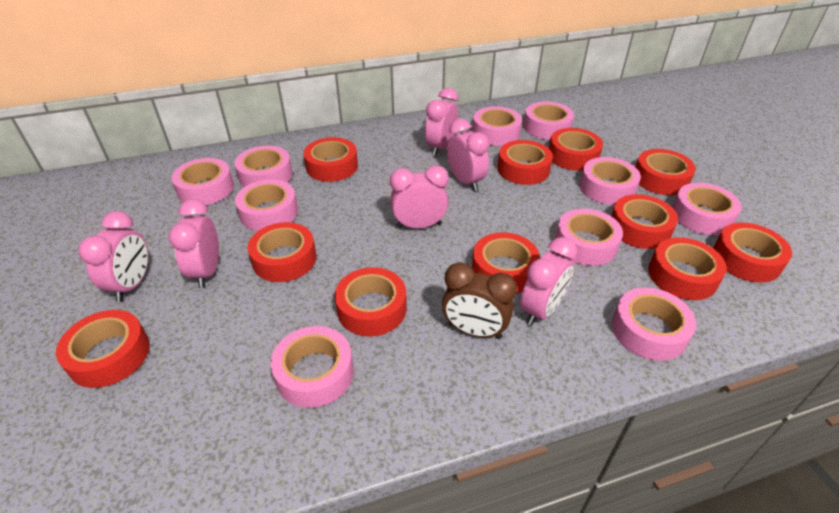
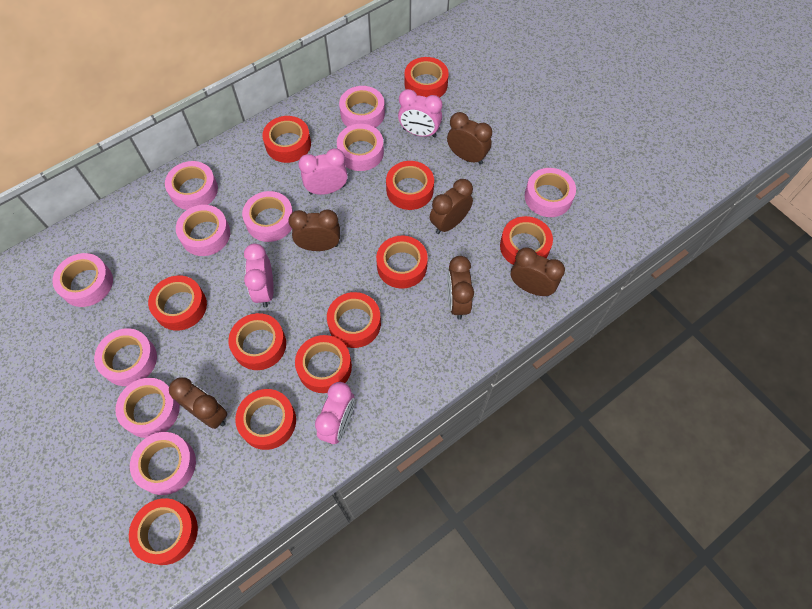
brown clock: 1 -> 6
pink clock: 6 -> 4

